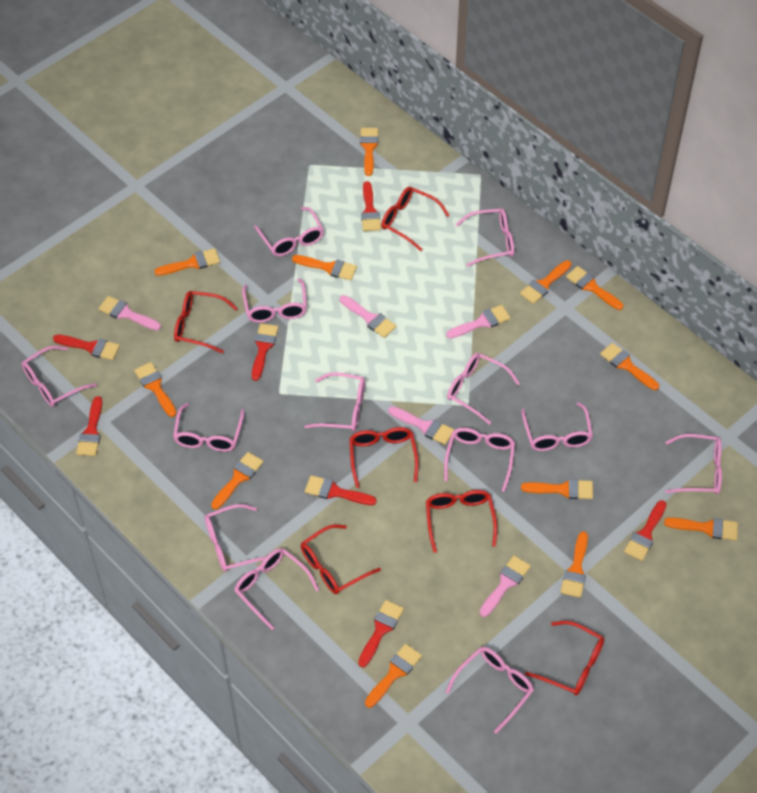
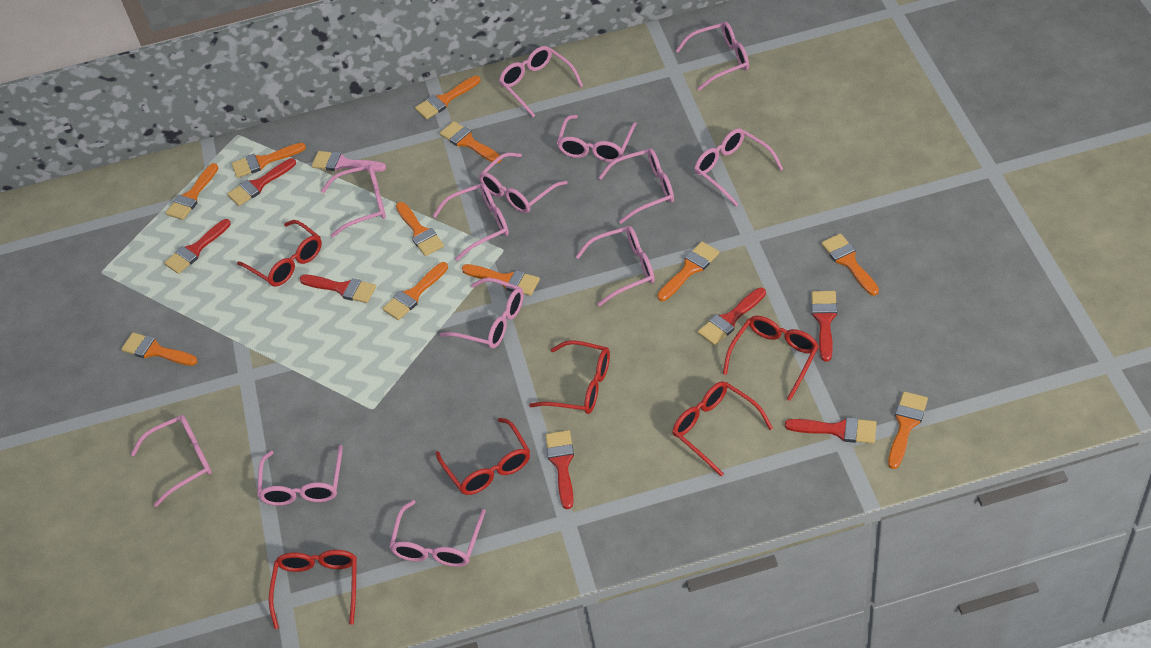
orange brush: 12 -> 11
pink brush: 5 -> 1

